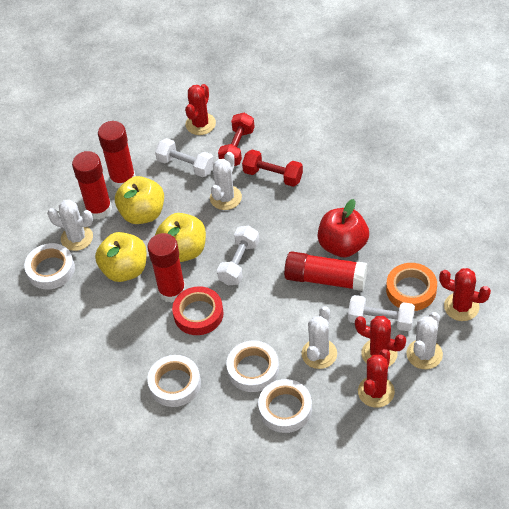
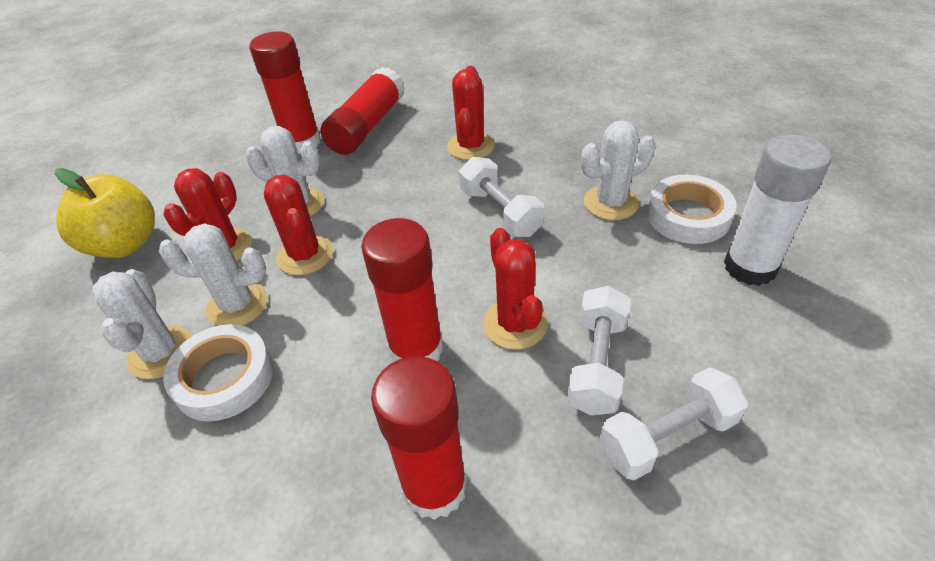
orange tape: 1 -> 0
red apple: 1 -> 0
red dumbbell: 2 -> 0
red tape: 1 -> 0
white glue stick: 0 -> 1
white tape: 4 -> 2
yellow apple: 3 -> 1

